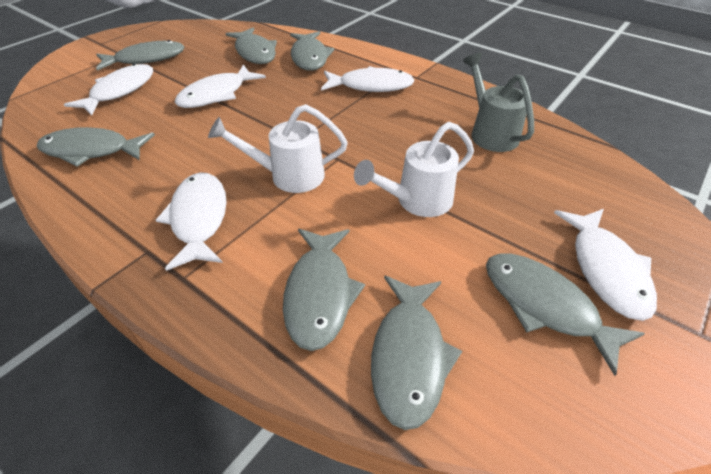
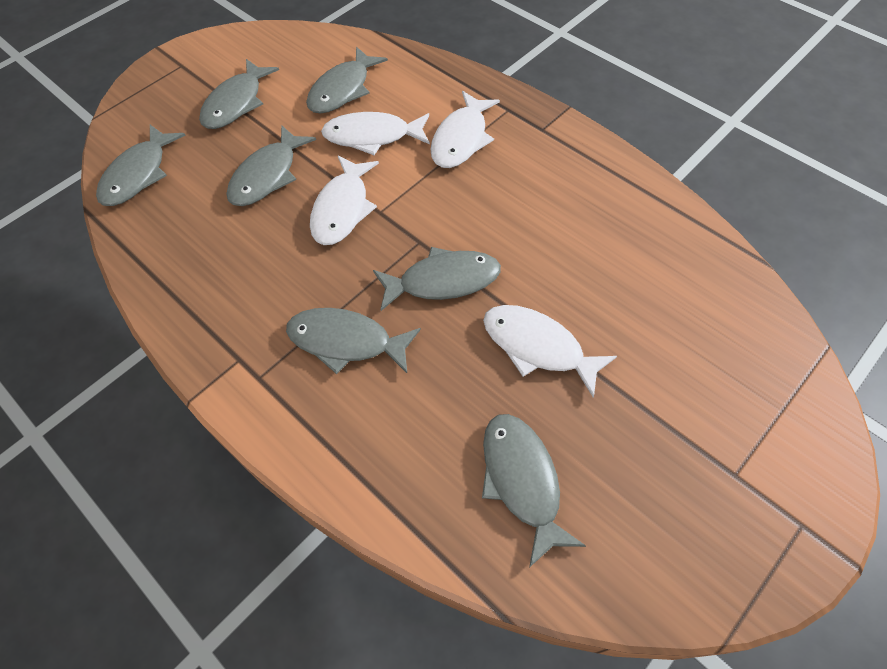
grey watering can: 1 -> 0
white fish: 5 -> 4
white watering can: 2 -> 0

